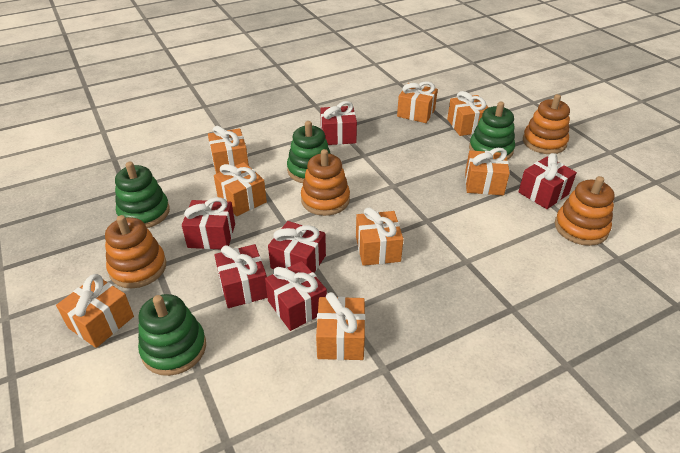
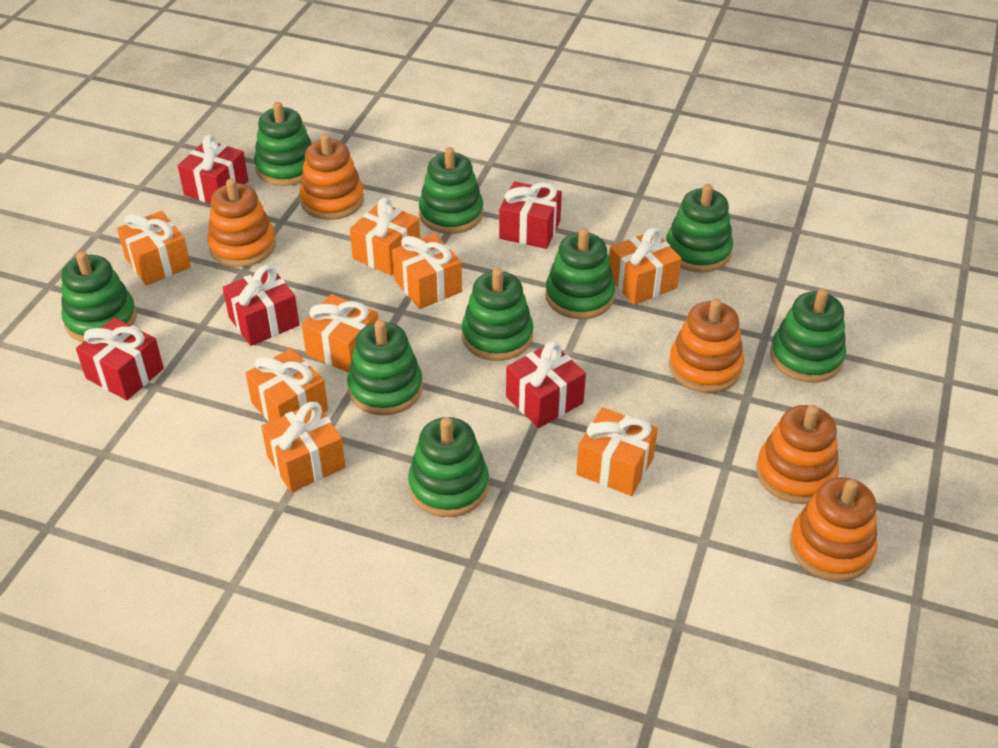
green stacking toy: 4 -> 9
orange stacking toy: 4 -> 5
red gift: 6 -> 5

